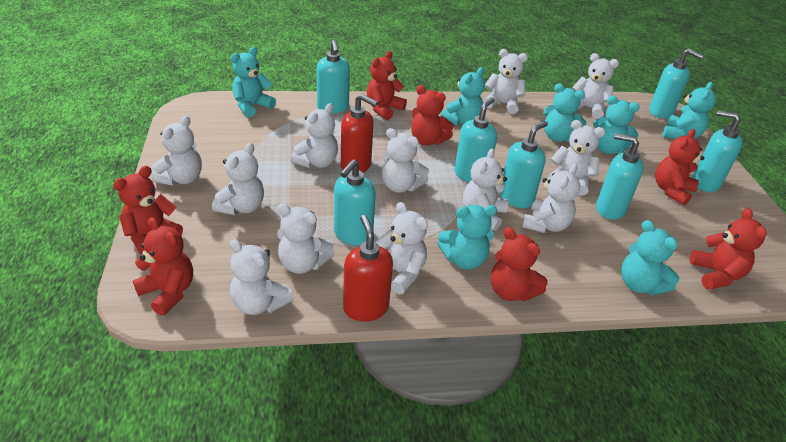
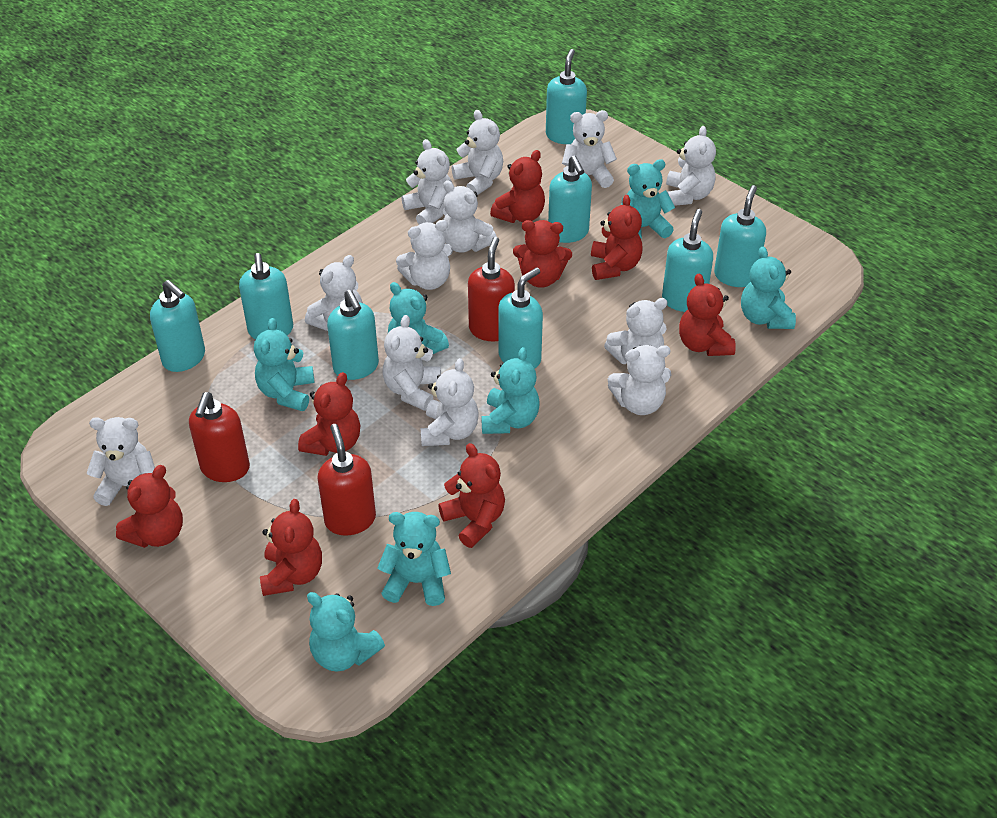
red soap dispenser: 2 -> 3
red teddy bear: 7 -> 8
turquoise soap dispenser: 7 -> 8

